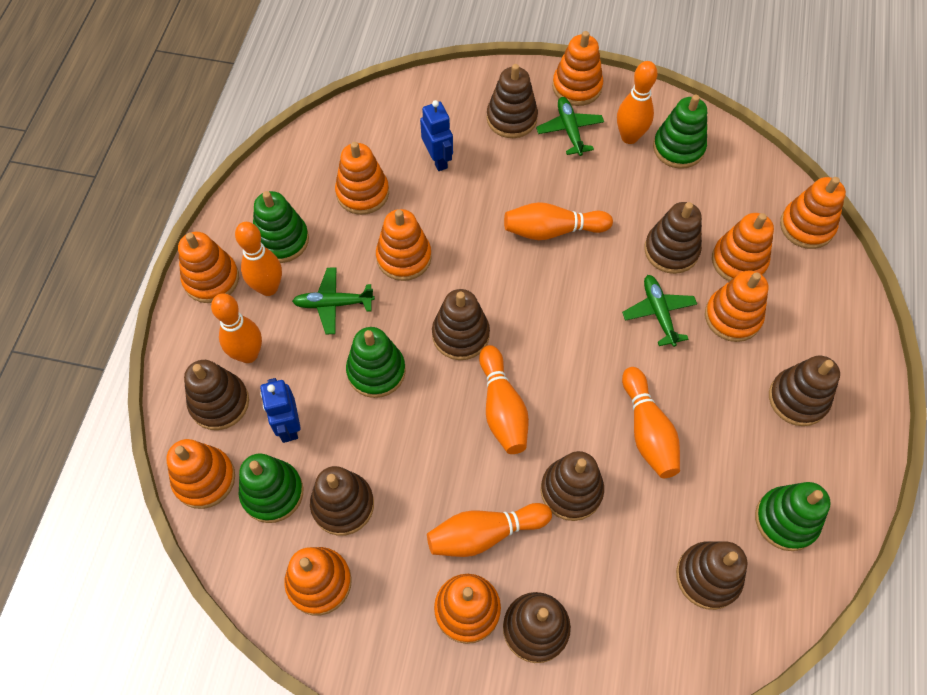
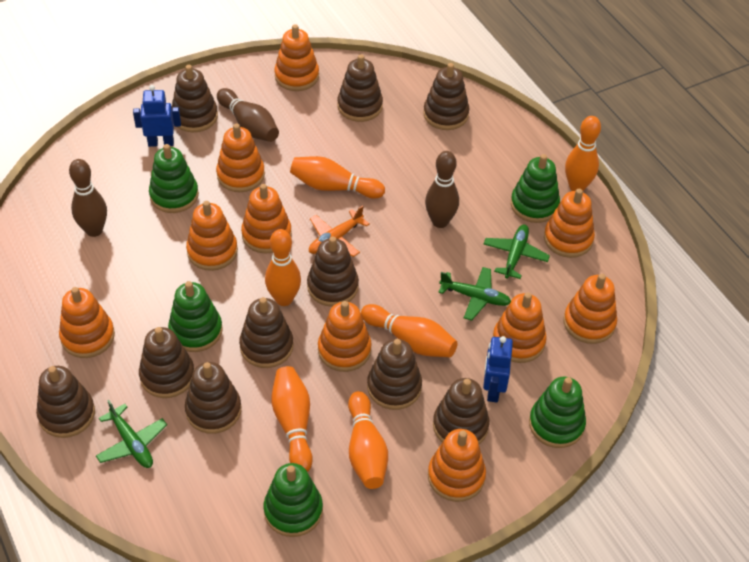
brown bowling pin: 0 -> 3
brown stacking toy: 9 -> 10
orange bowling pin: 7 -> 6
orange plane: 0 -> 1

